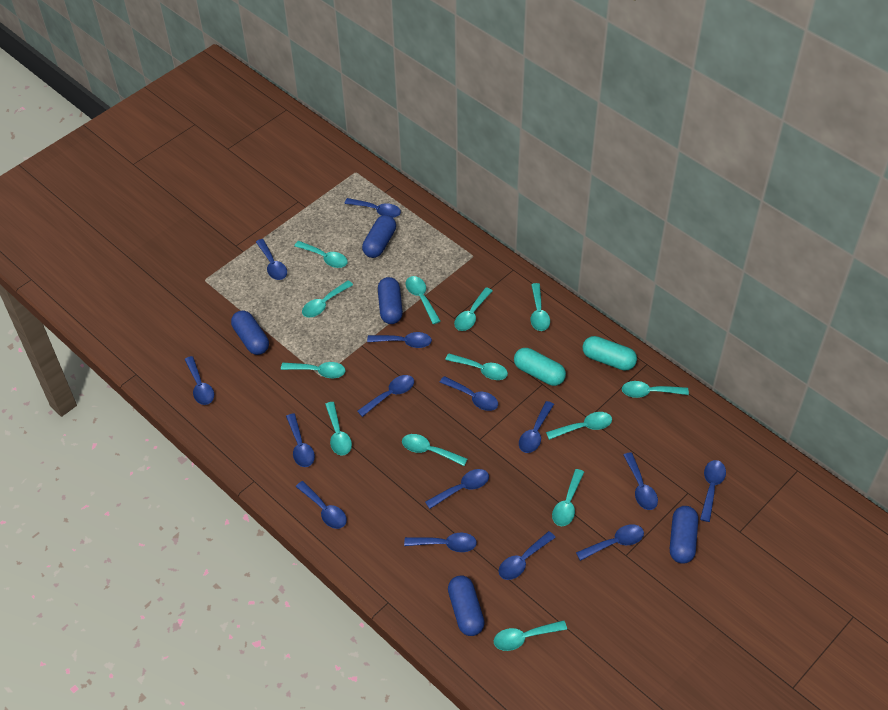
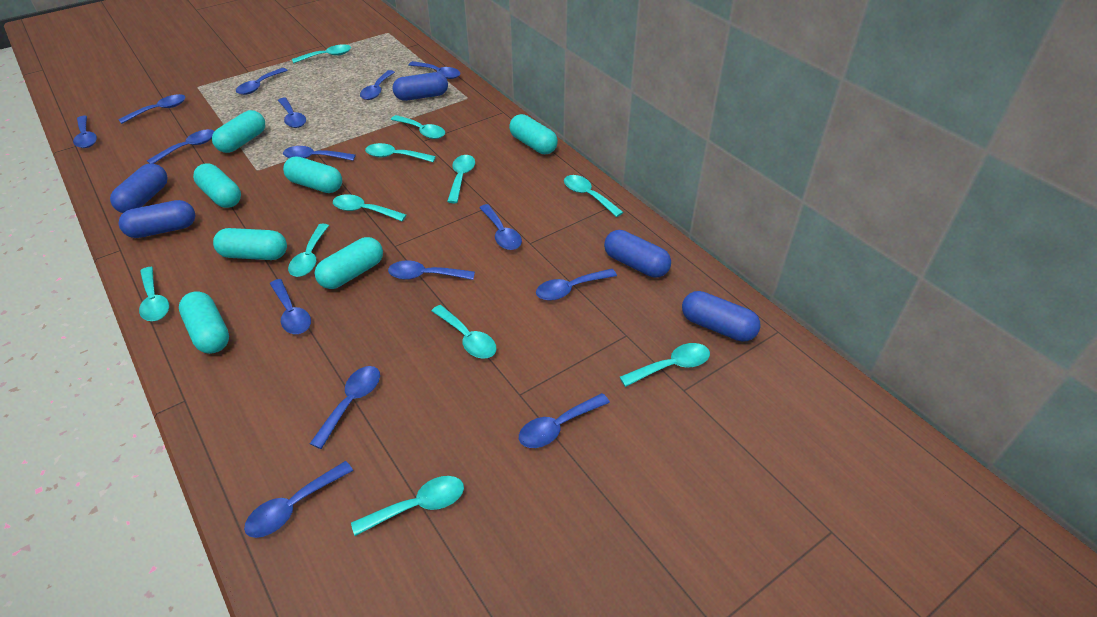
turquoise capsule: 2 -> 7
turquoise spoon: 13 -> 11

